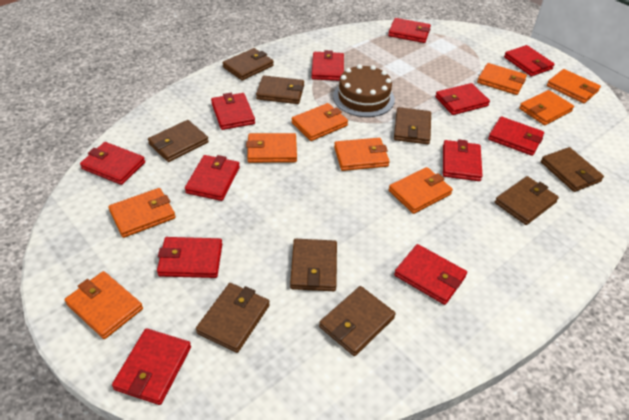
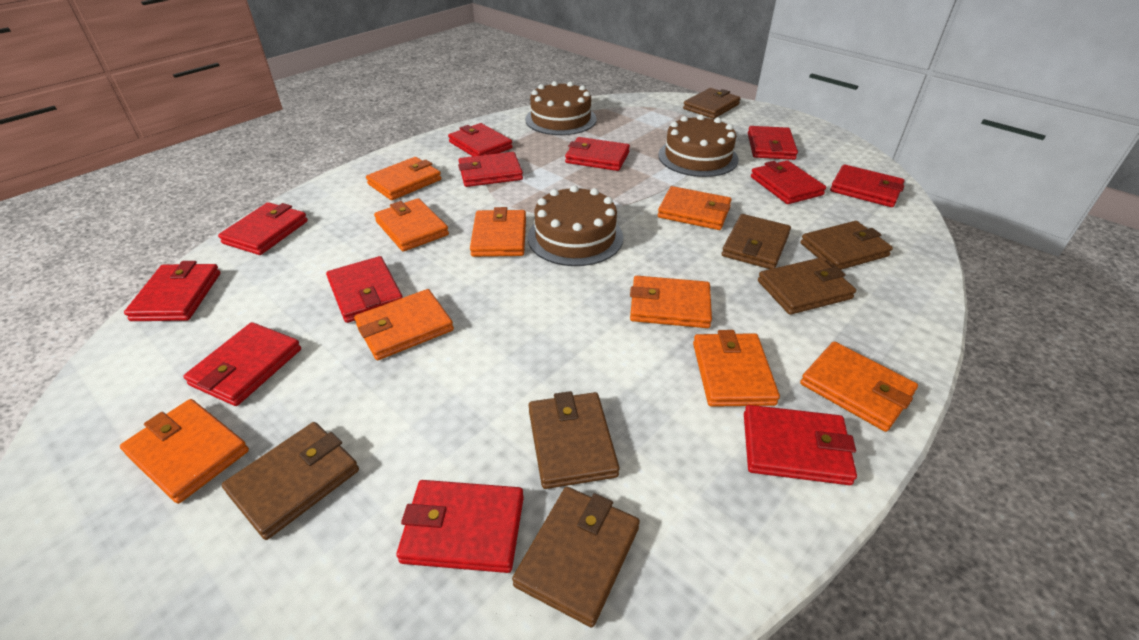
brown cake: 1 -> 3
brown wallet: 9 -> 7

